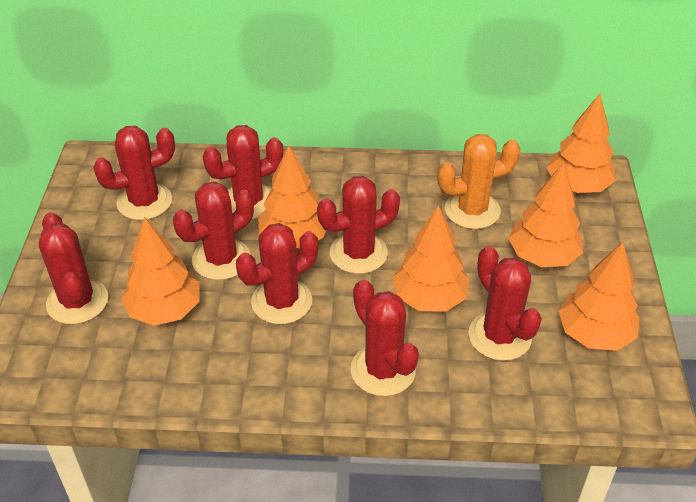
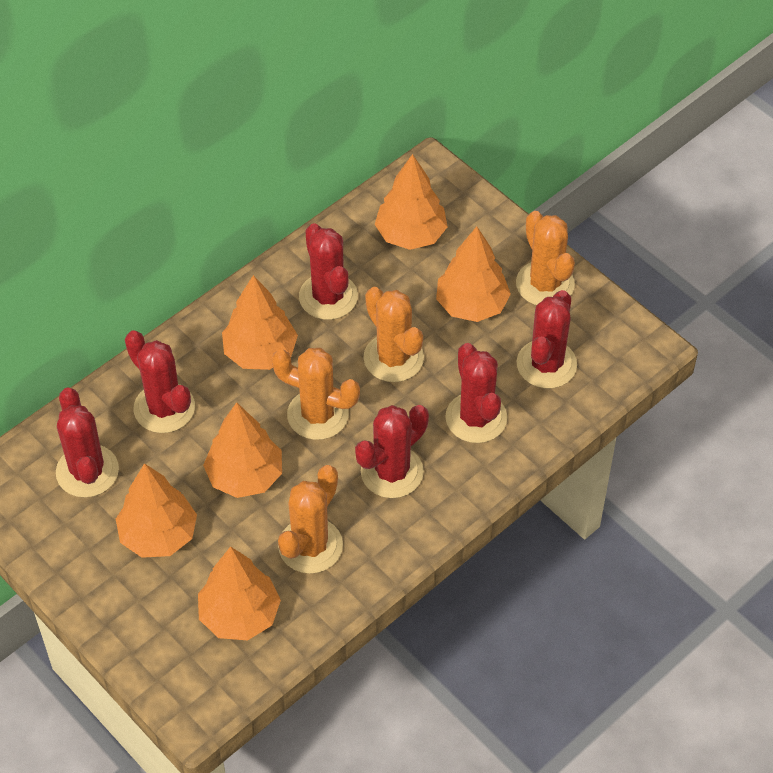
orange cactus: 1 -> 4
red cactus: 8 -> 6

